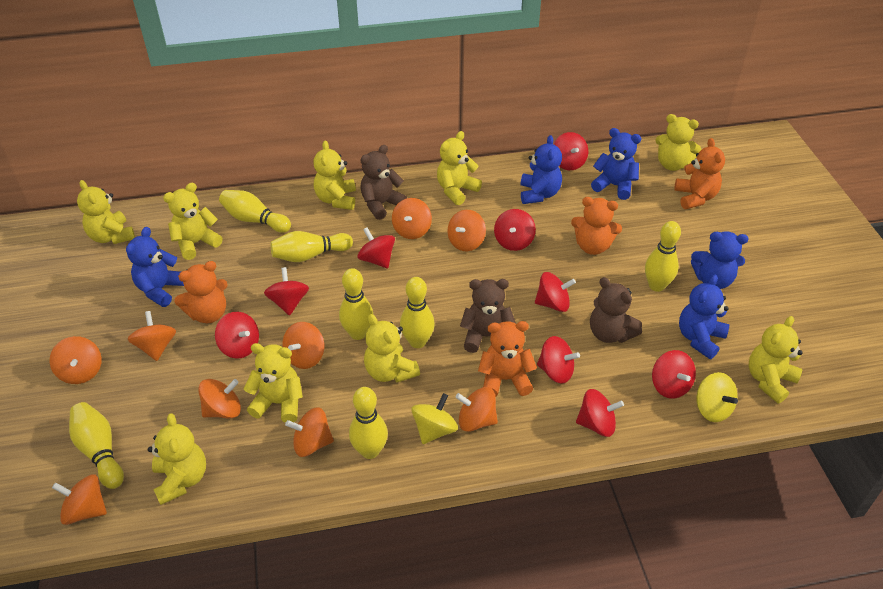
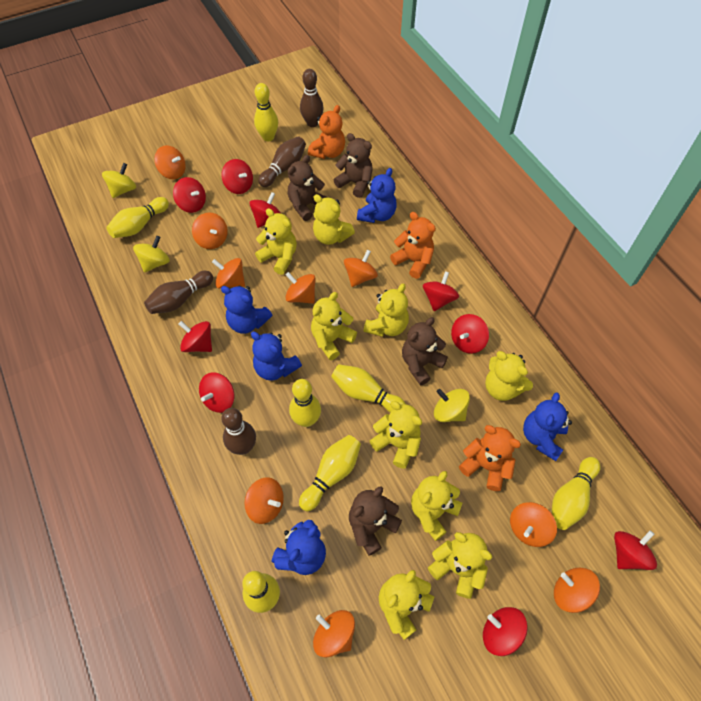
brown bowling pin: 0 -> 4
brown teddy bear: 3 -> 4
orange teddy bear: 4 -> 3
yellow spinning top: 2 -> 3

